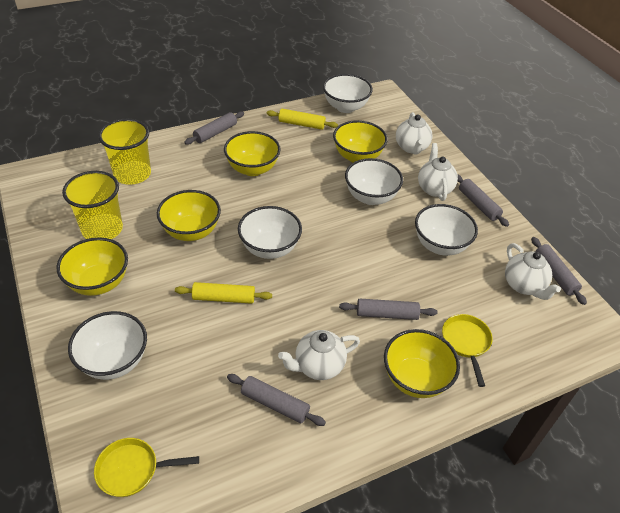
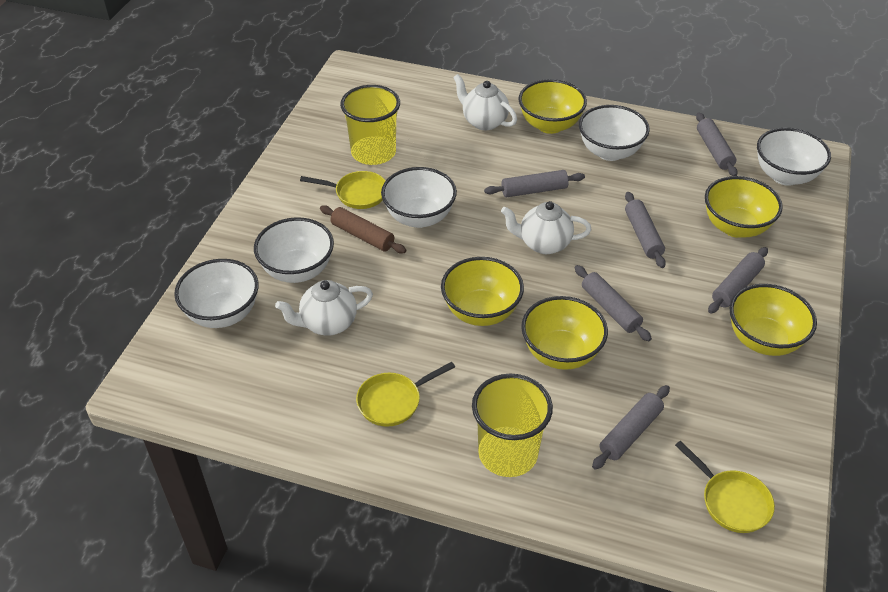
brown rolling pin: 0 -> 1
grey rolling pin: 5 -> 6
white teapot: 4 -> 3
yellow pan: 2 -> 3
yellow rolling pin: 2 -> 0

